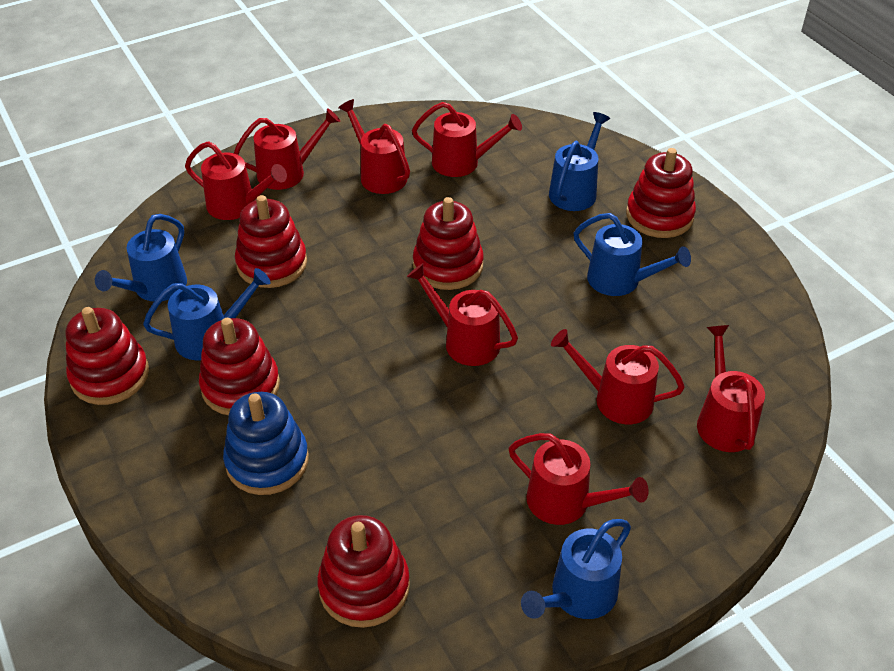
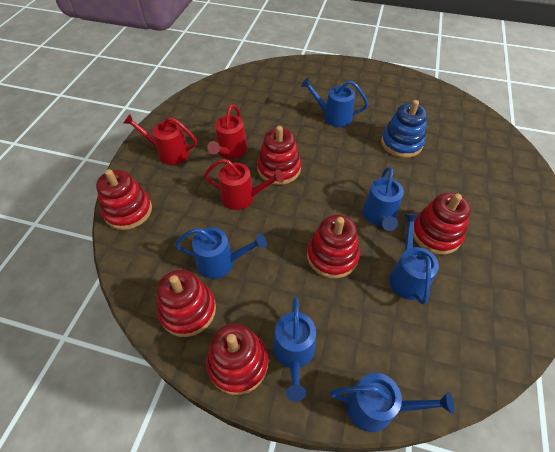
blue watering can: 5 -> 6
red watering can: 8 -> 3

